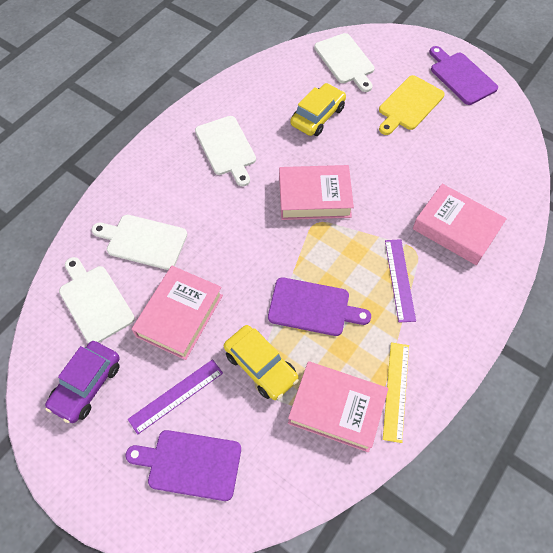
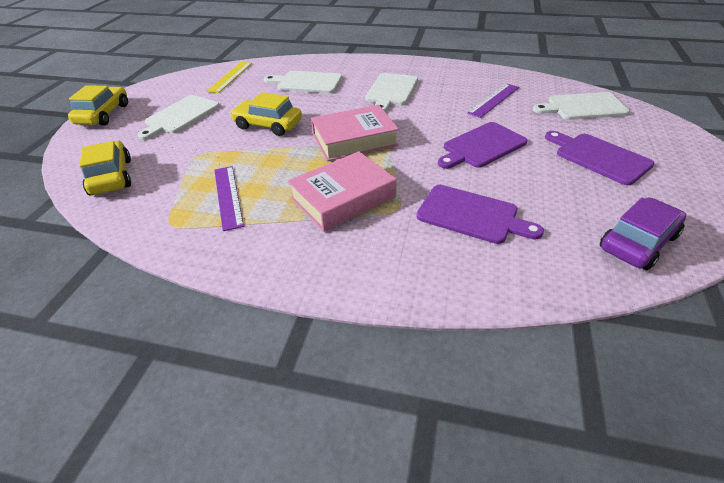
pink book: 4 -> 2
yellow car: 2 -> 3
yellow cutting board: 1 -> 0

